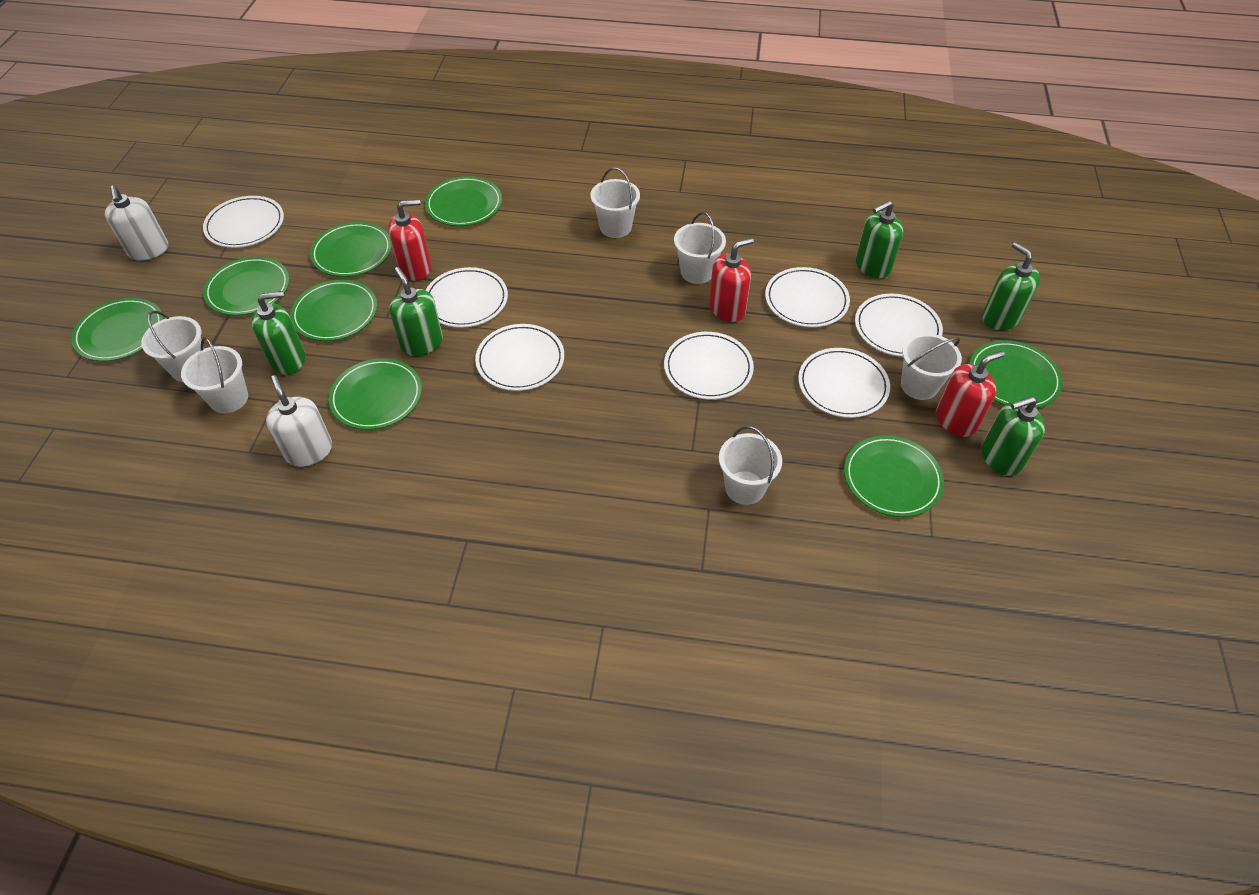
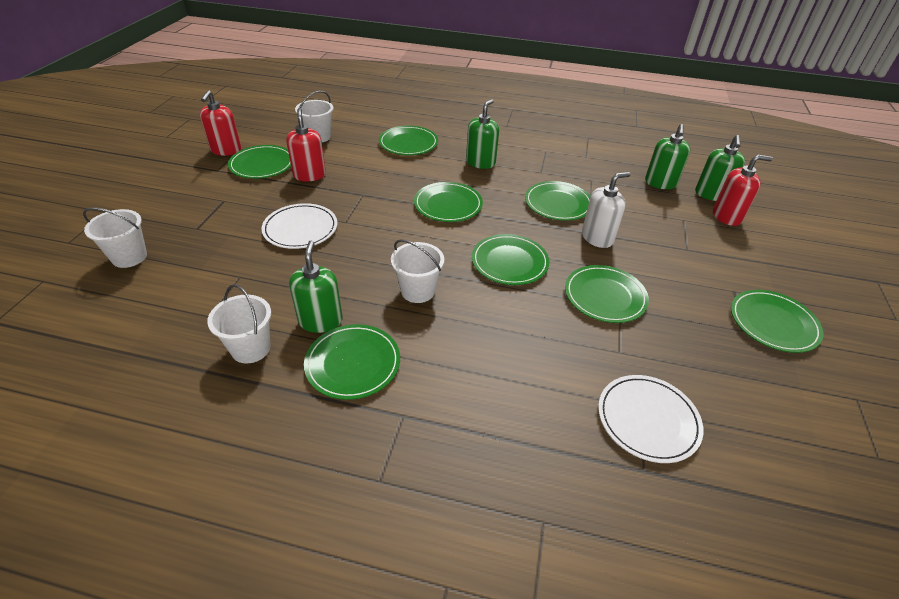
green soap dispenser: 5 -> 4
white bucket: 6 -> 4
white plate: 7 -> 2
white soap dispenser: 2 -> 1

